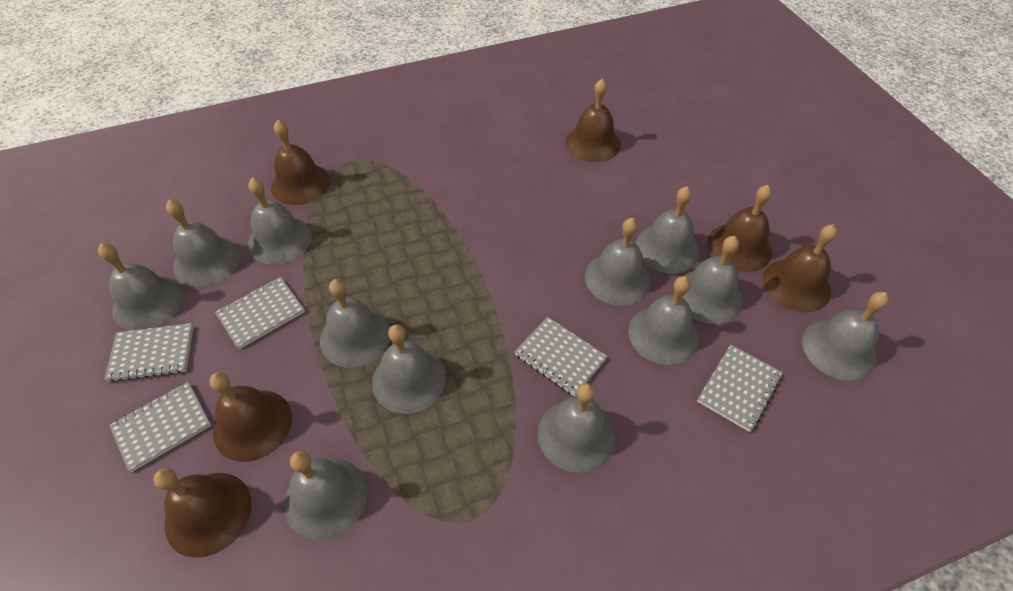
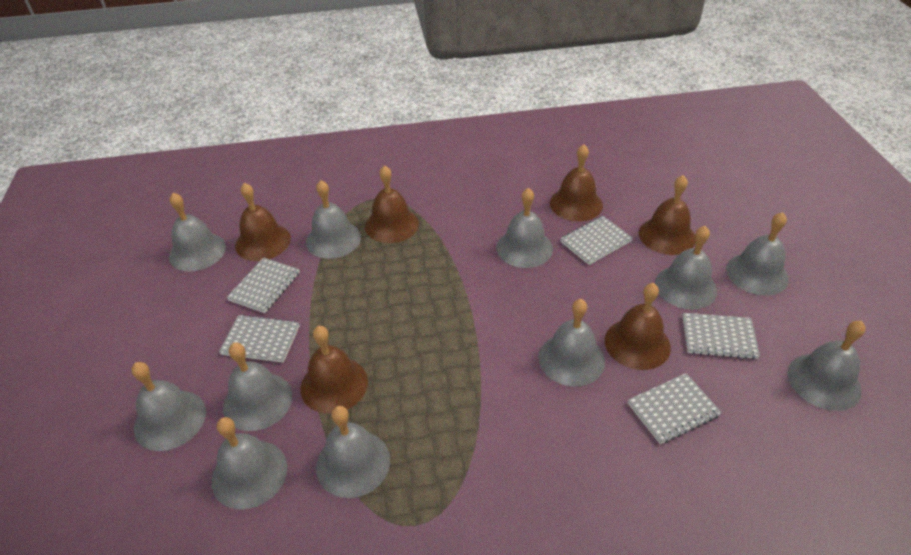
grey bell: 12 -> 11

